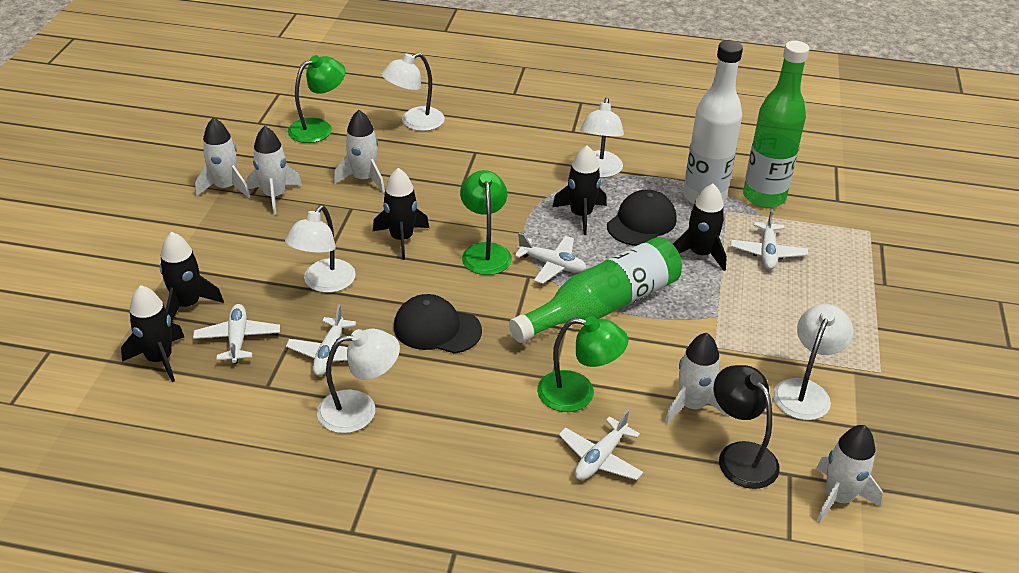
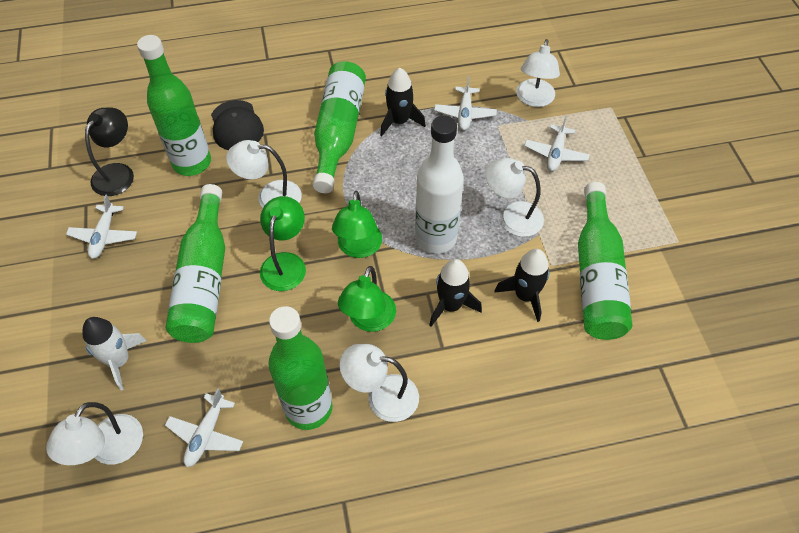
black cap: 2 -> 1
black rocket: 5 -> 3
green bottle: 2 -> 5
white plane: 5 -> 4
white rocket: 5 -> 1

